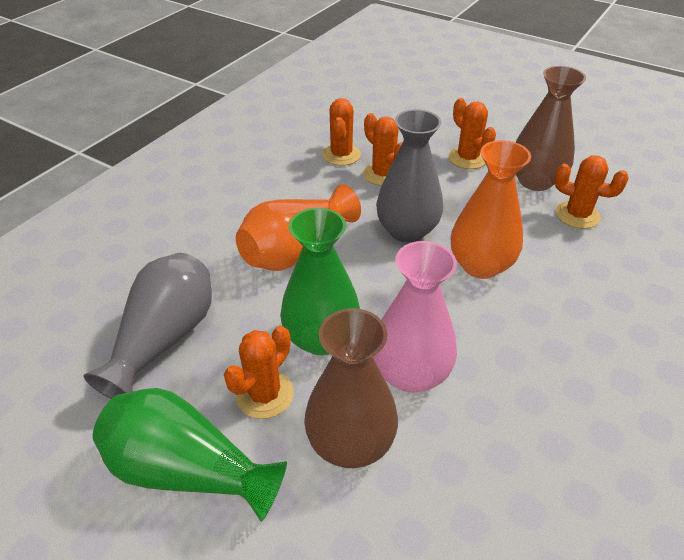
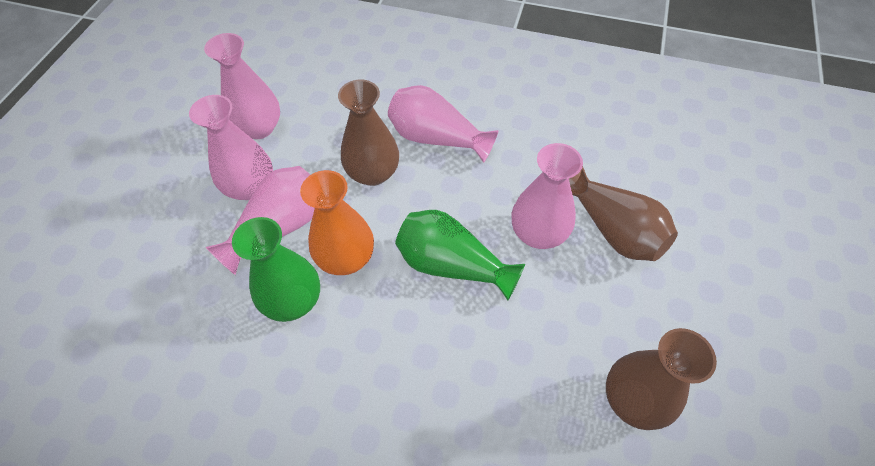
brown vase: 2 -> 3
grey vase: 2 -> 0
orange cactus: 5 -> 0
orange vase: 2 -> 1
pink vase: 1 -> 5

